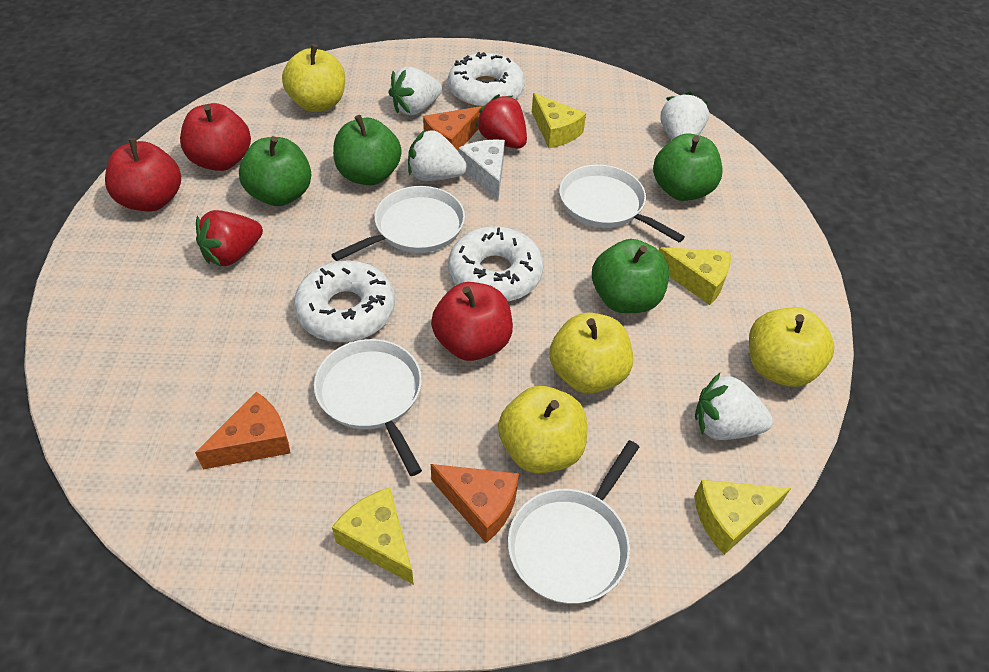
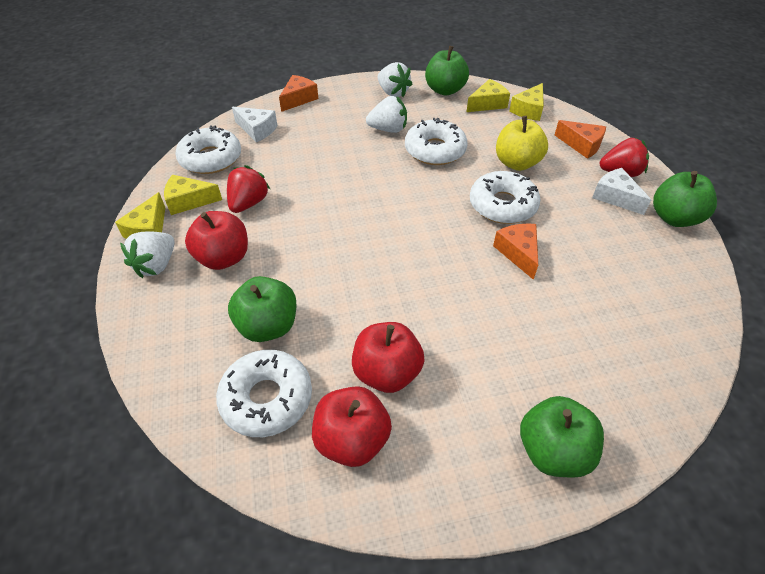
white cheese: 1 -> 2
white donut: 3 -> 4
white pan: 4 -> 0
white strawberry: 4 -> 3
yellow apple: 4 -> 1

